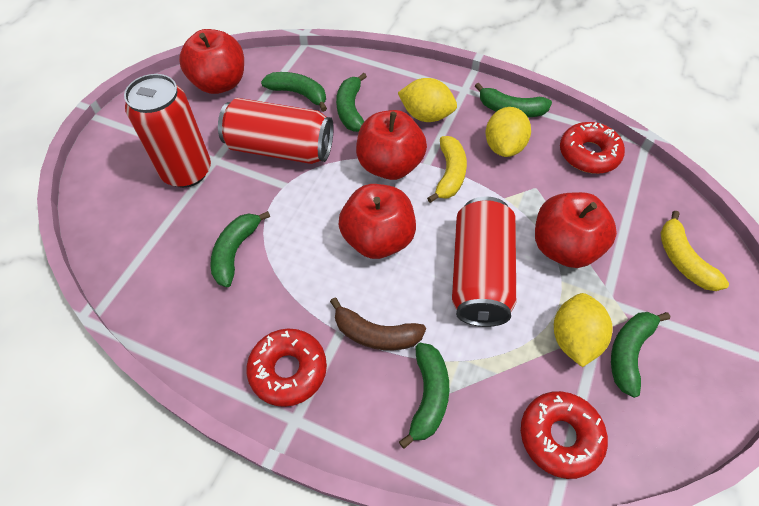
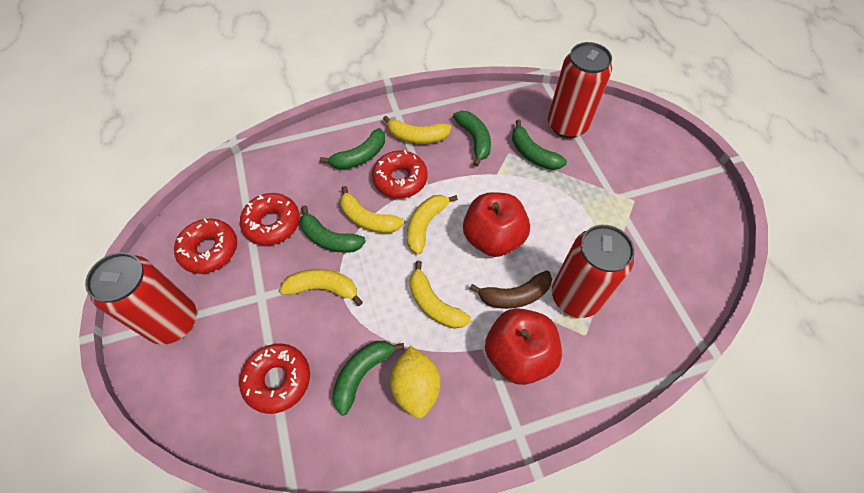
green banana: 6 -> 5
red apple: 4 -> 2
red donut: 3 -> 4
yellow banana: 2 -> 5
yellow lemon: 3 -> 1

